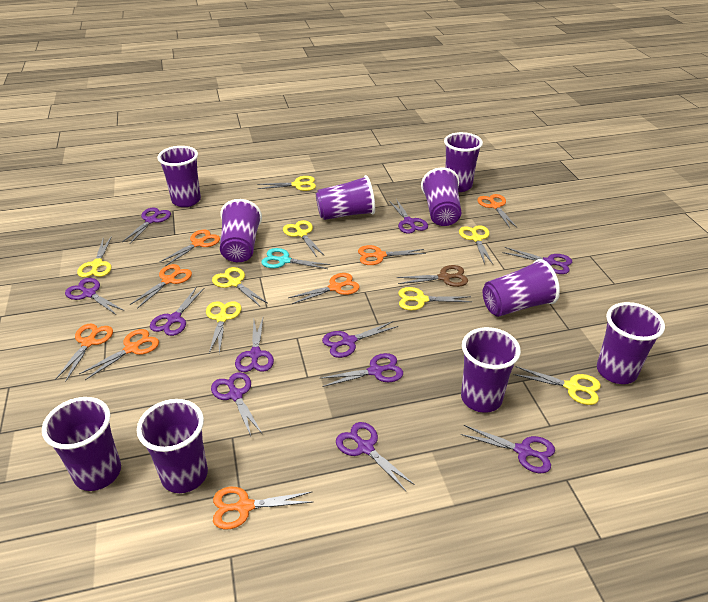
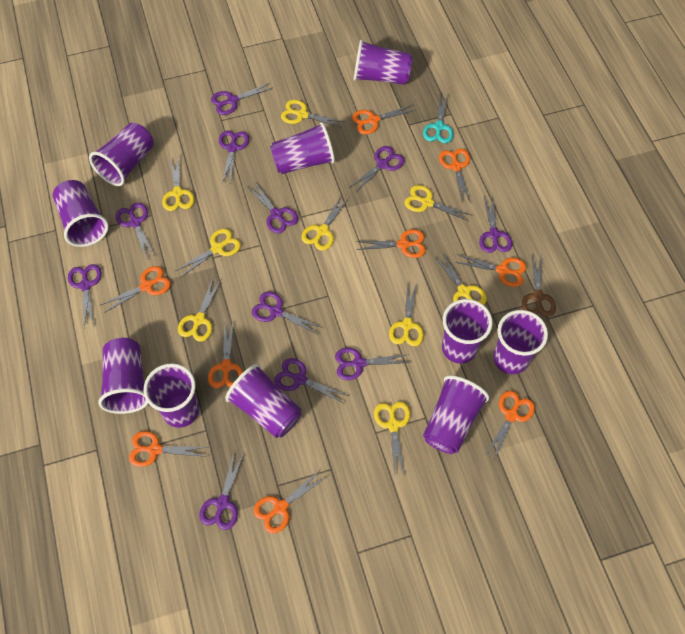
orange scissors: 8 -> 9
yellow scissors: 8 -> 9

